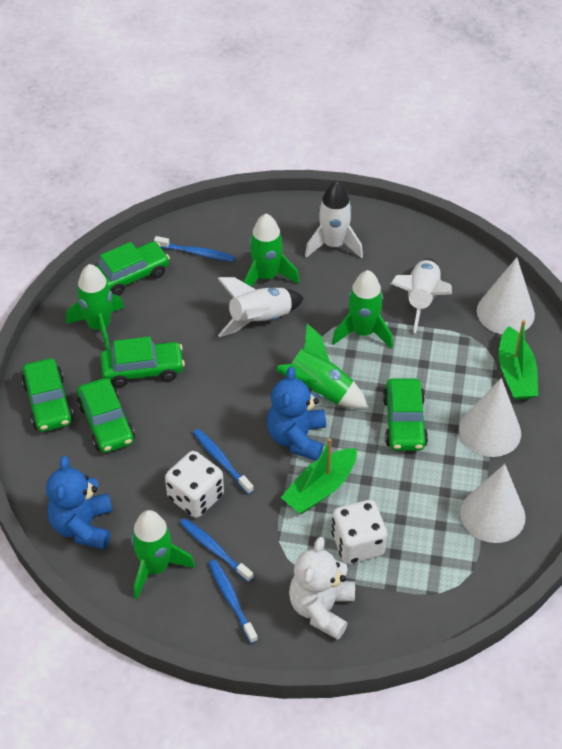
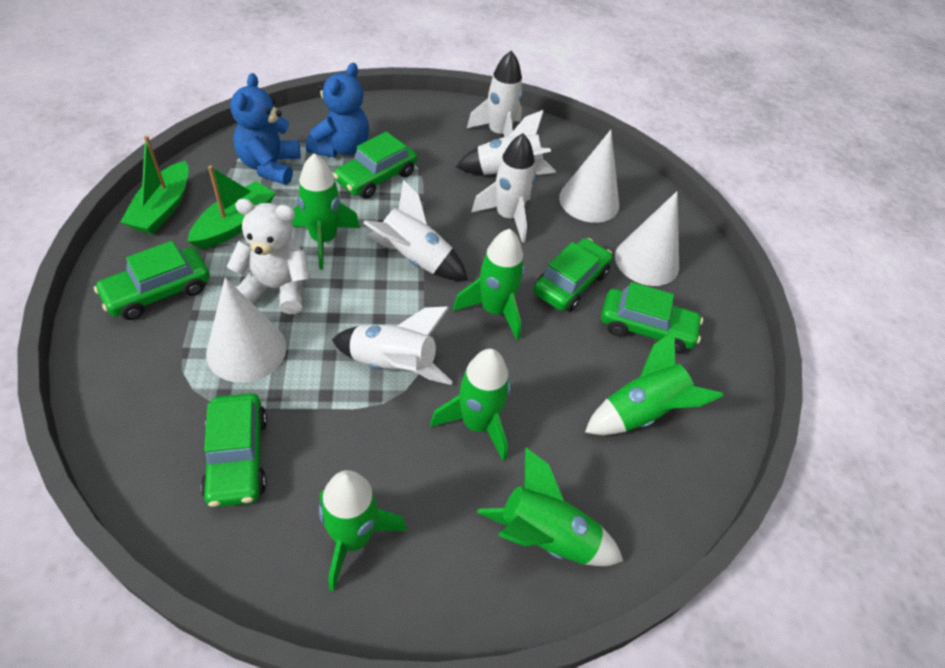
blue toothbrush: 4 -> 0
green rocket: 5 -> 6
white dice: 2 -> 0
white rocket: 3 -> 5

